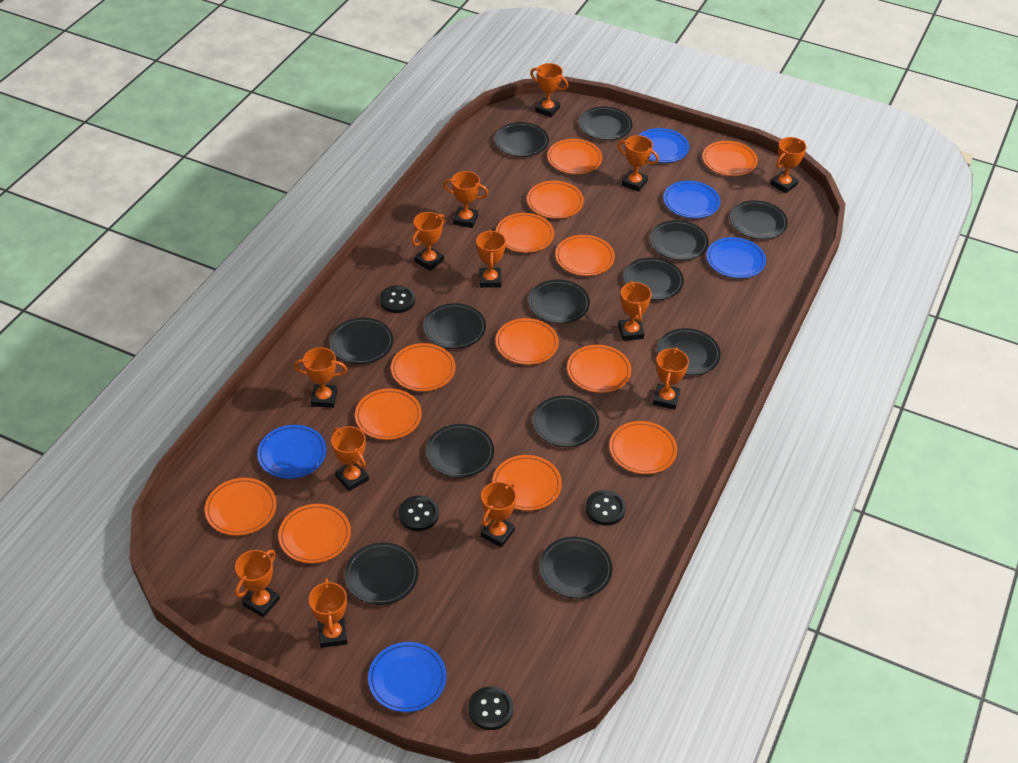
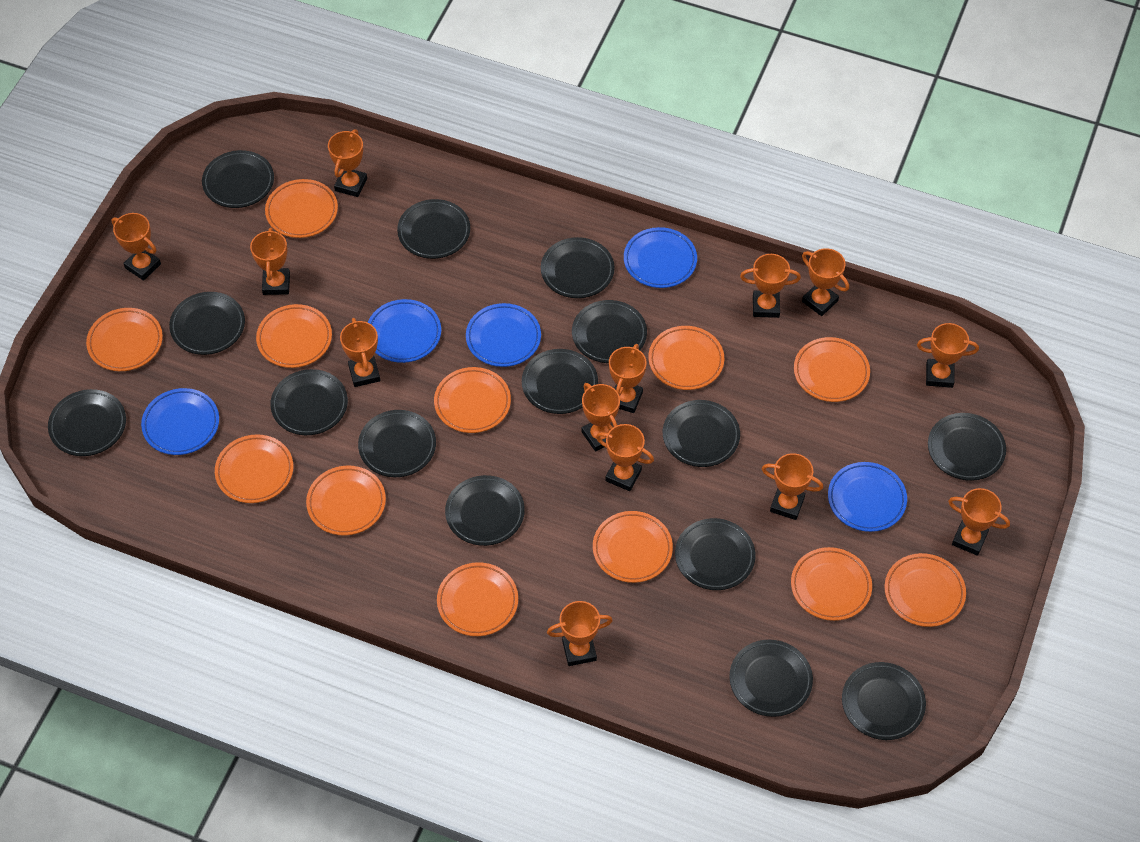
black button: 4 -> 0
black plate: 13 -> 15
orange plate: 13 -> 12

